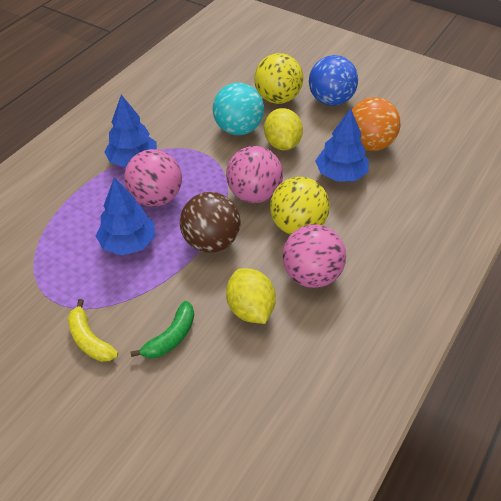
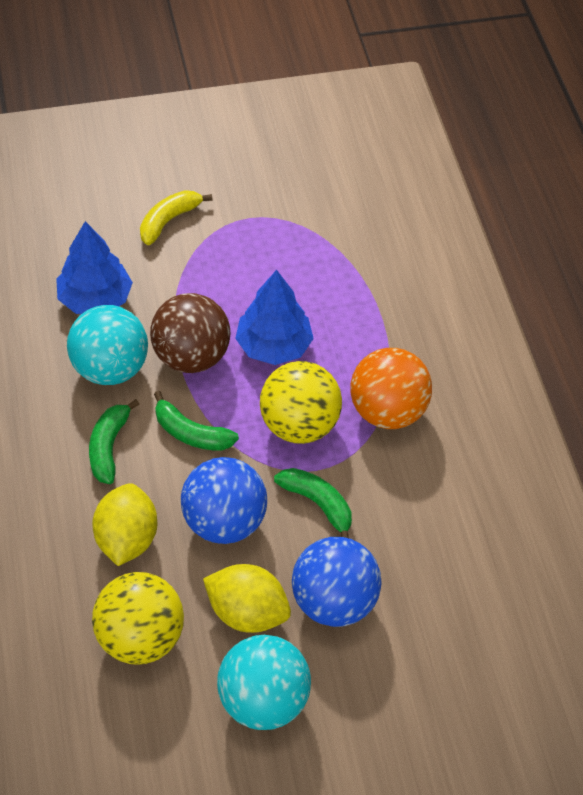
blue ball: 1 -> 2
blue tree: 3 -> 2
green banana: 1 -> 3
pink ball: 3 -> 0
turquoise ball: 1 -> 2

